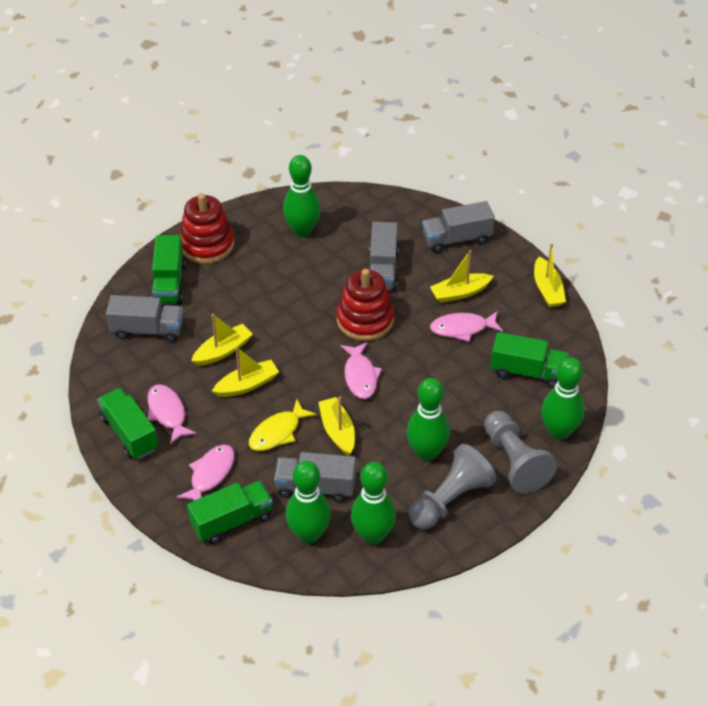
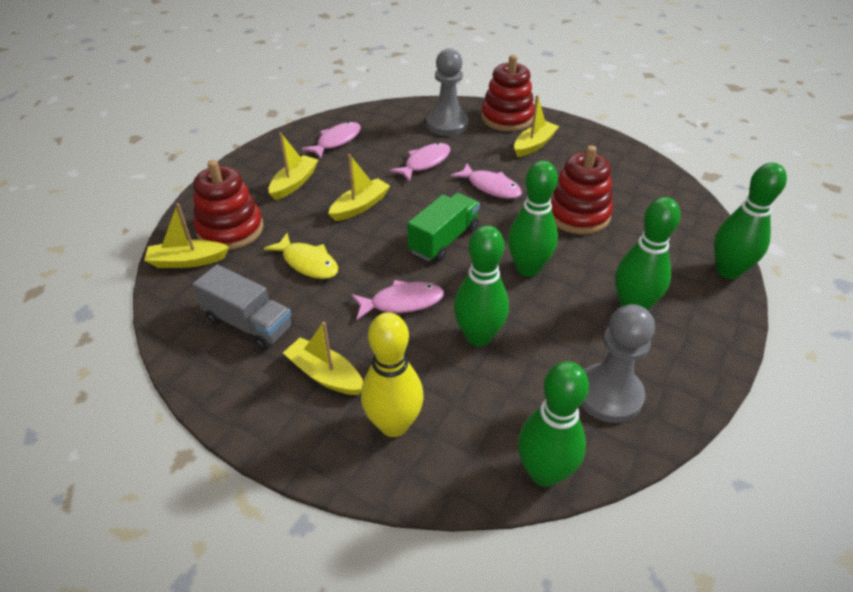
green truck: 4 -> 1
grey truck: 4 -> 1
red stacking toy: 2 -> 3
yellow bowling pin: 0 -> 1

